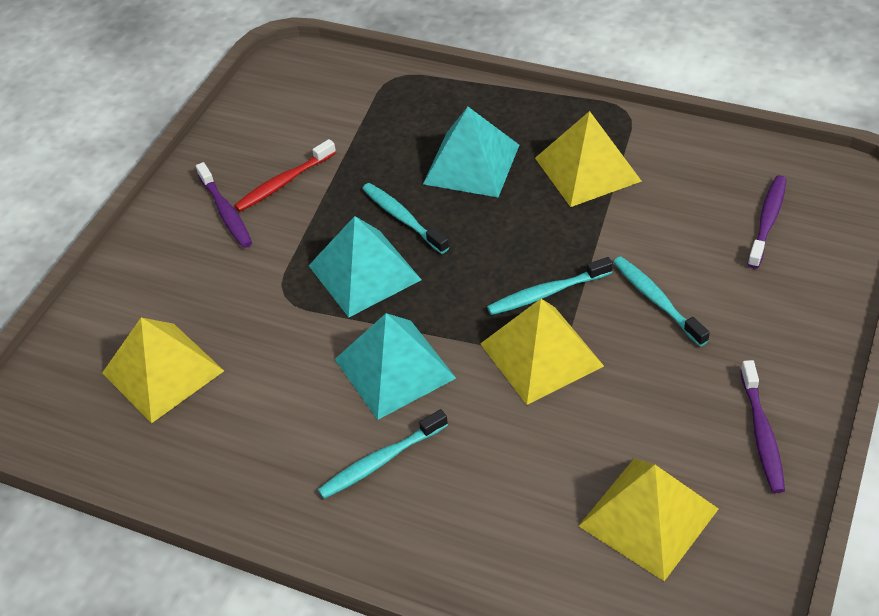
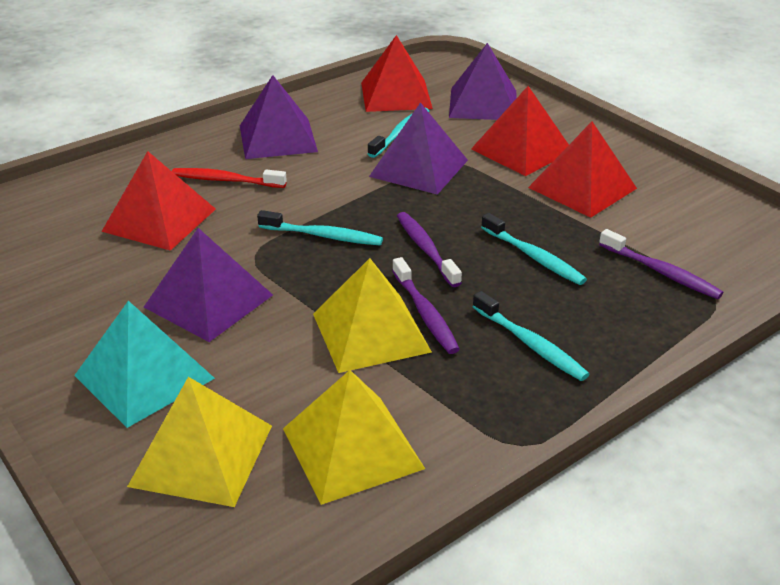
purple pyramid: 0 -> 4
red pyramid: 0 -> 4
turquoise pyramid: 3 -> 1
yellow pyramid: 4 -> 3

